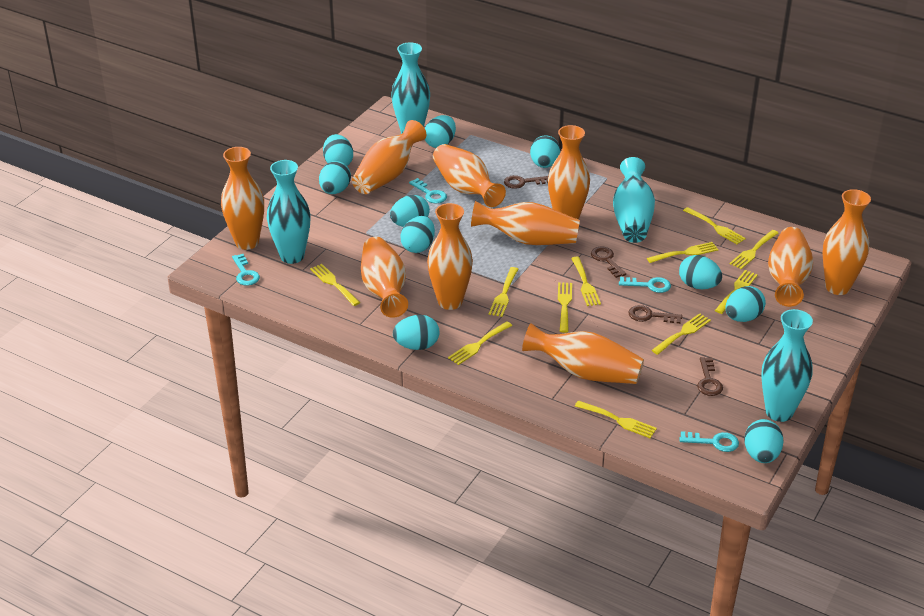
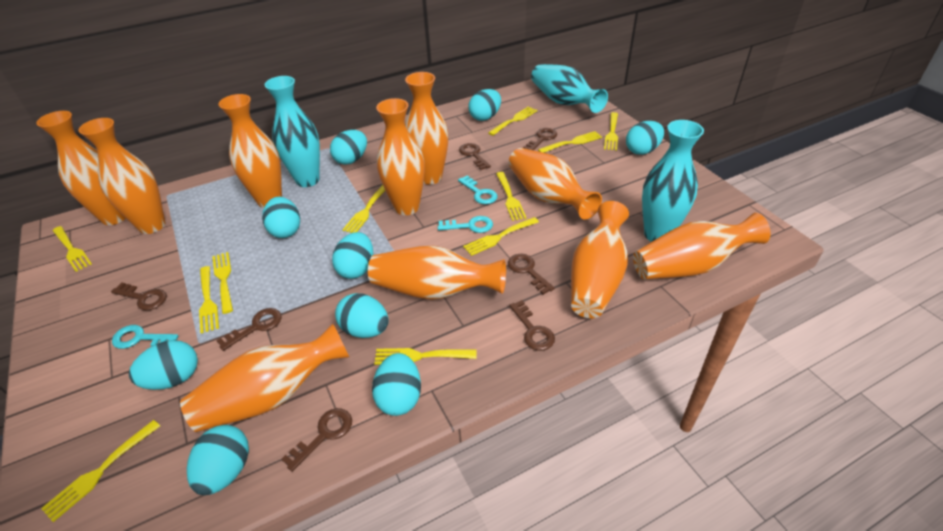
brown key: 4 -> 7
turquoise egg: 10 -> 9
turquoise key: 4 -> 3
turquoise vase: 4 -> 3

